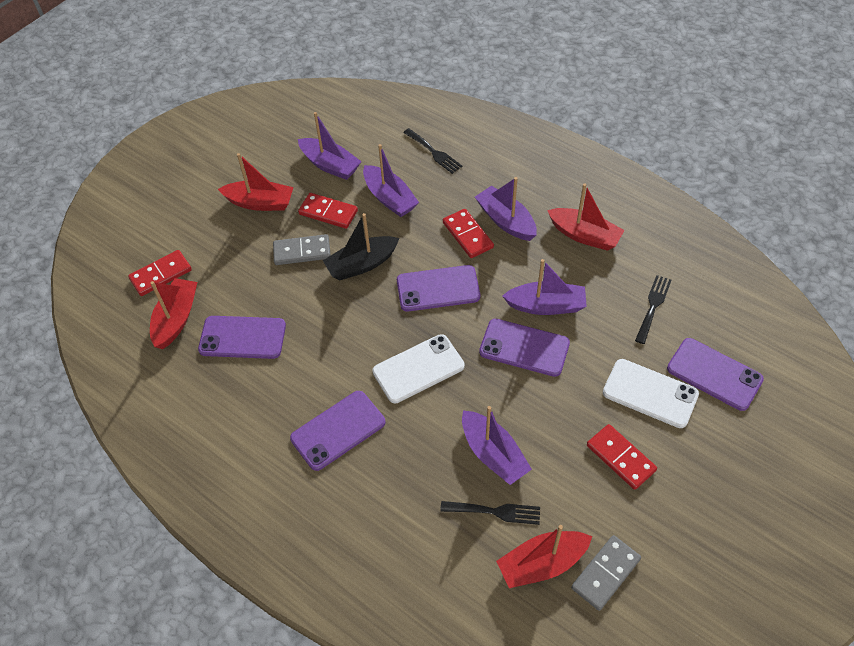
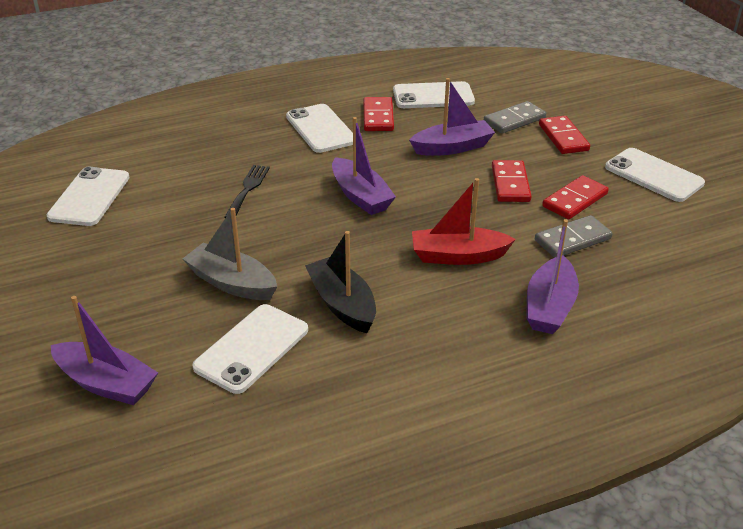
black fork: 3 -> 1
grey boat: 0 -> 1
purple boat: 5 -> 4
purple phone: 5 -> 0
red boat: 4 -> 1
white phone: 2 -> 5

